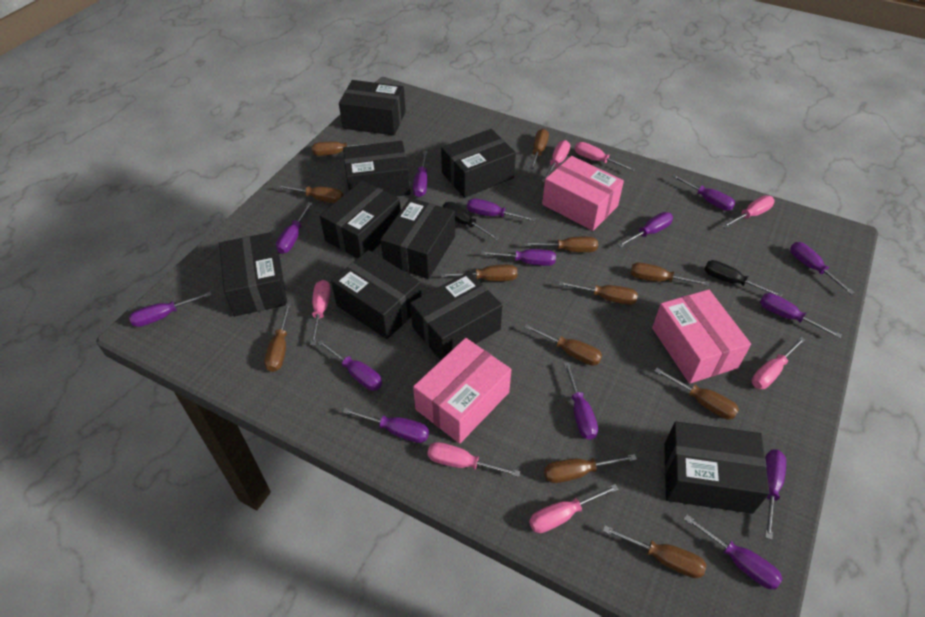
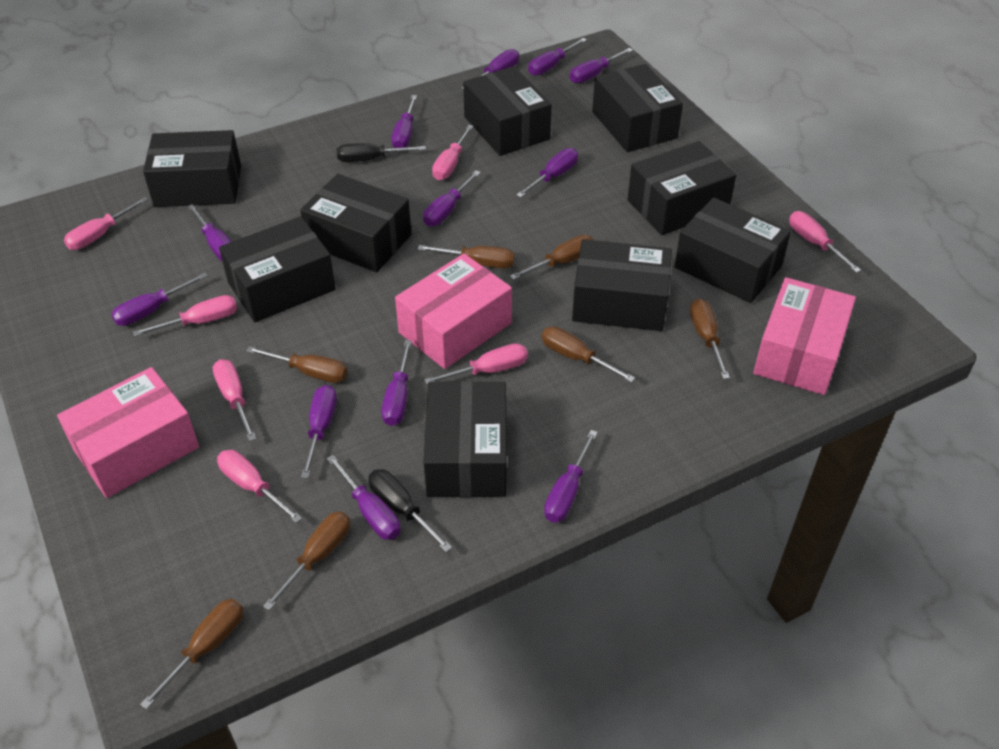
brown screwdriver: 12 -> 7
purple screwdriver: 14 -> 12

